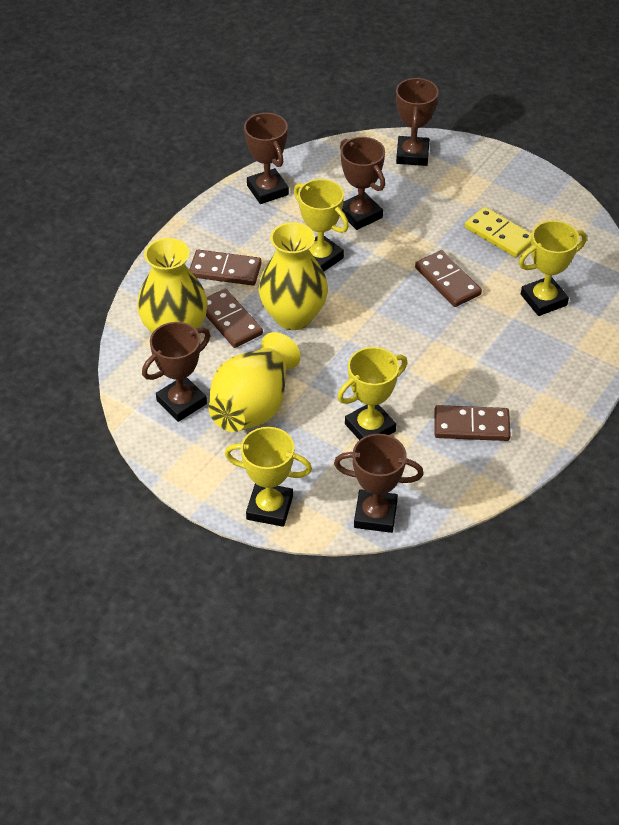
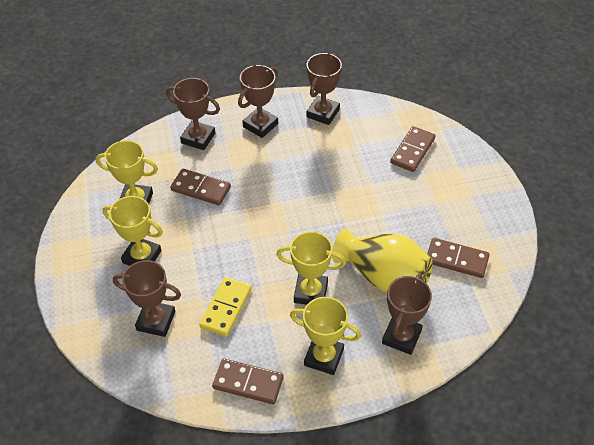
yellow vase: 3 -> 1

